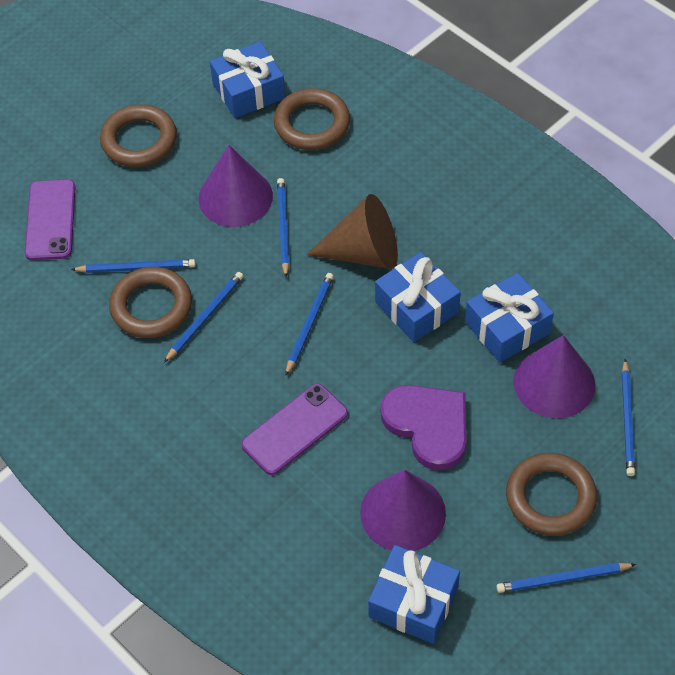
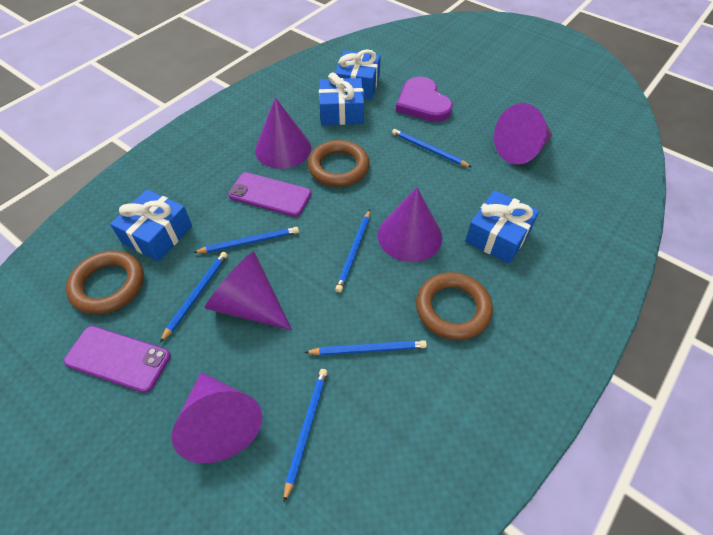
brown cone: 1 -> 0
brown ring: 4 -> 3
purple cone: 3 -> 5

